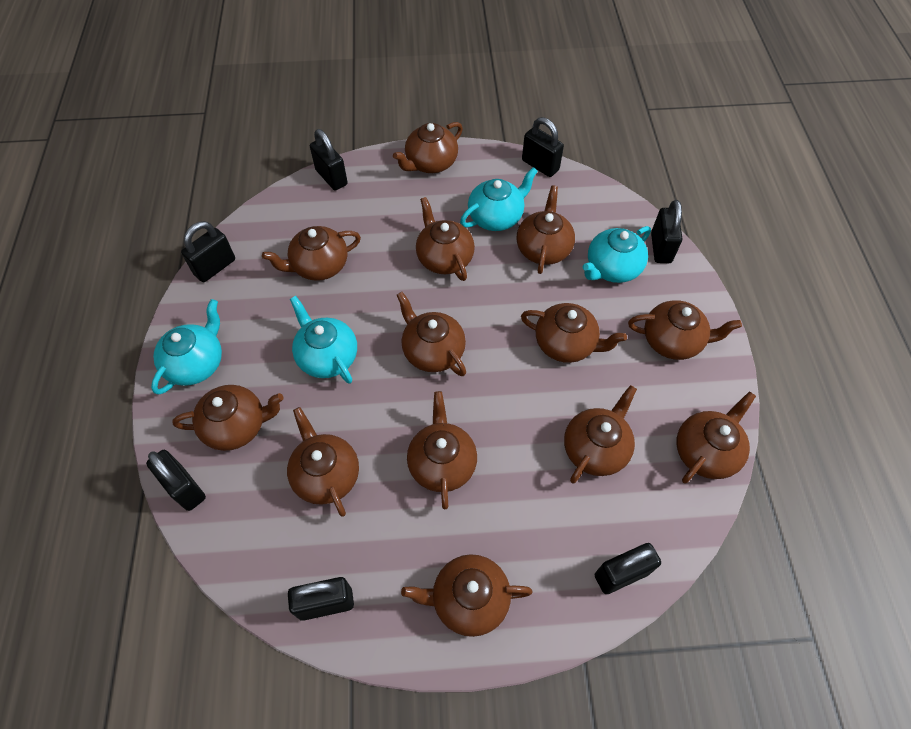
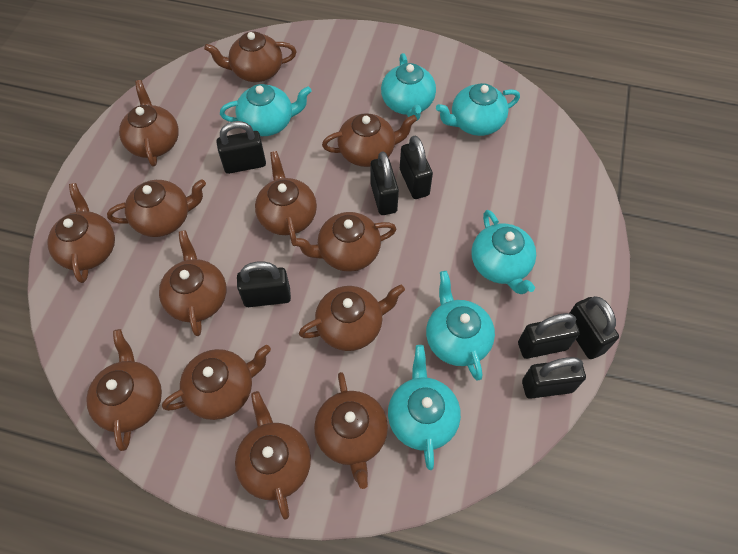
turquoise teapot: 4 -> 6

